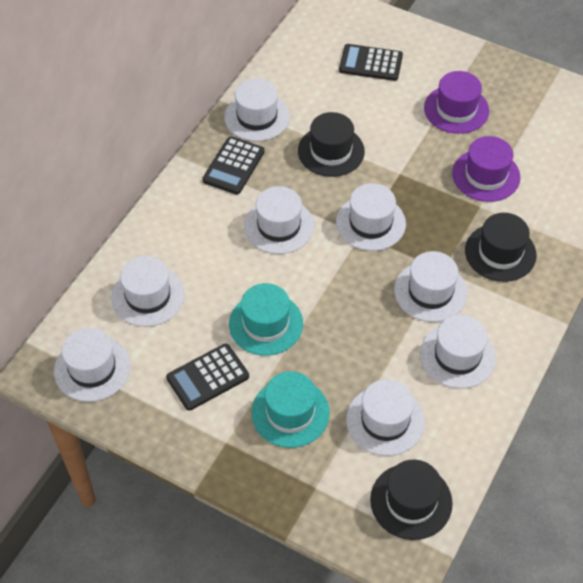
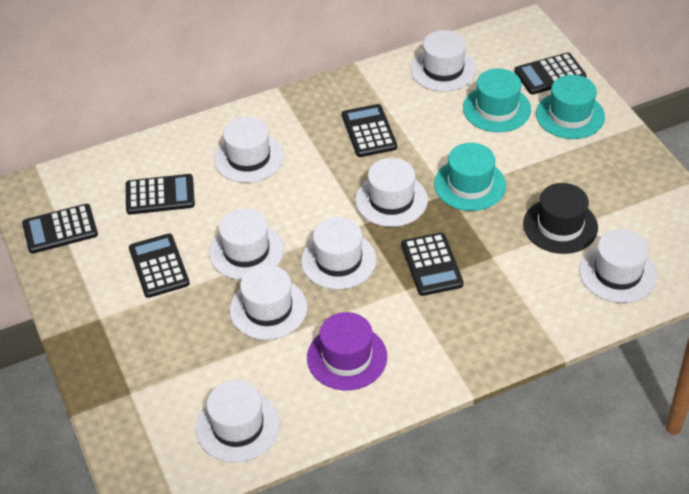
black calculator: 3 -> 6
black hat: 3 -> 1
purple hat: 2 -> 1
turquoise hat: 2 -> 3

